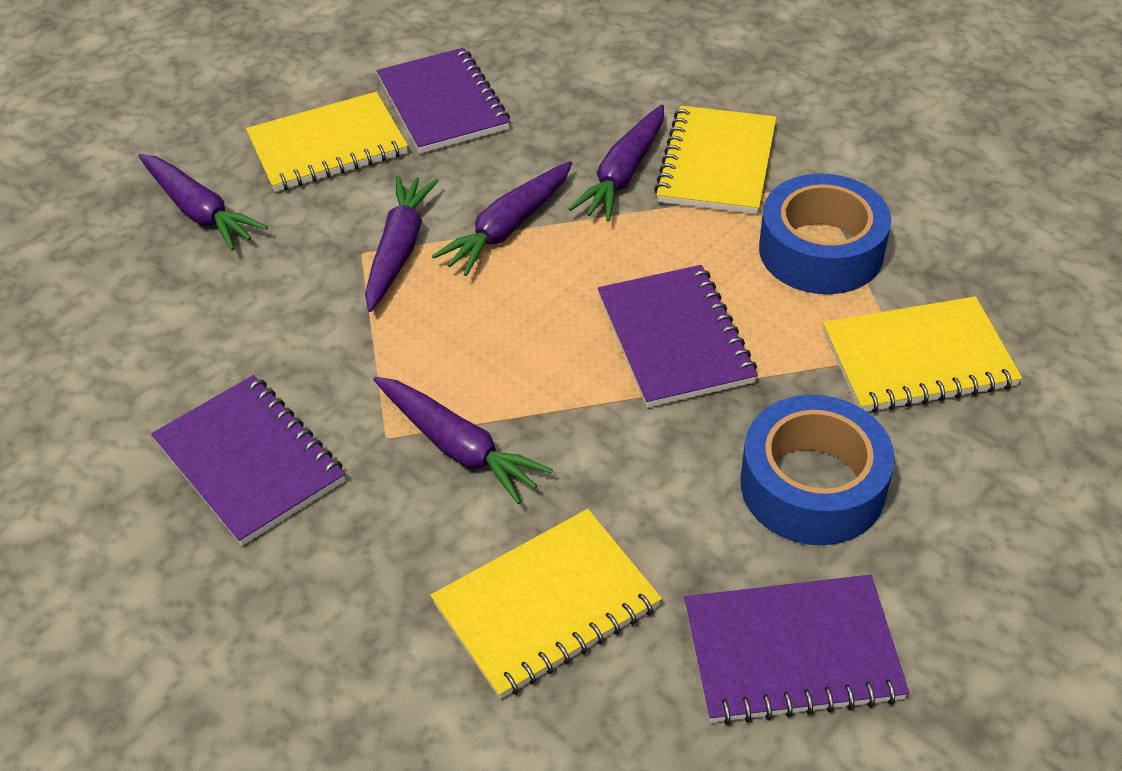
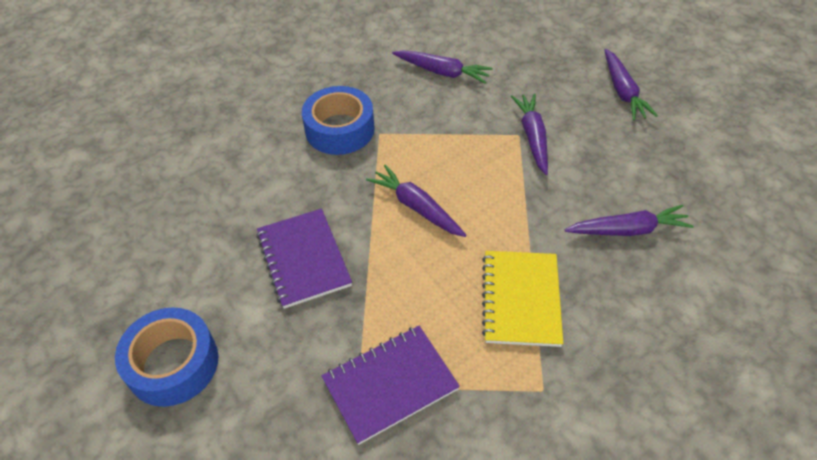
purple notebook: 4 -> 2
yellow notebook: 4 -> 1

